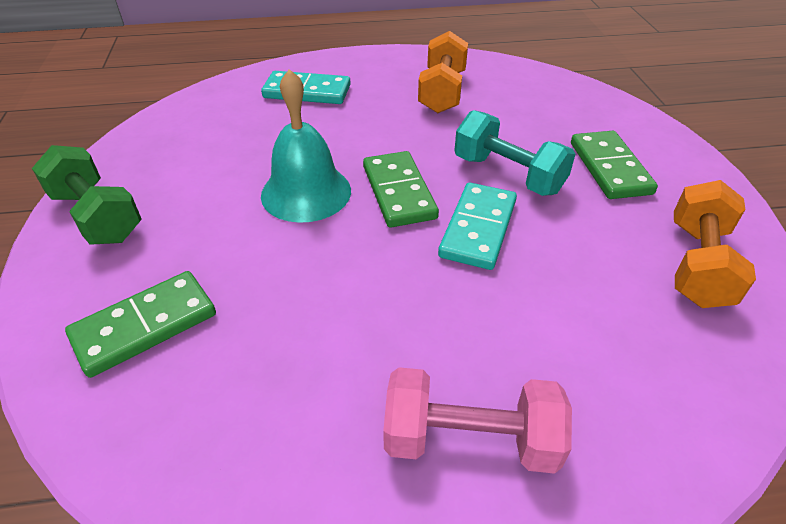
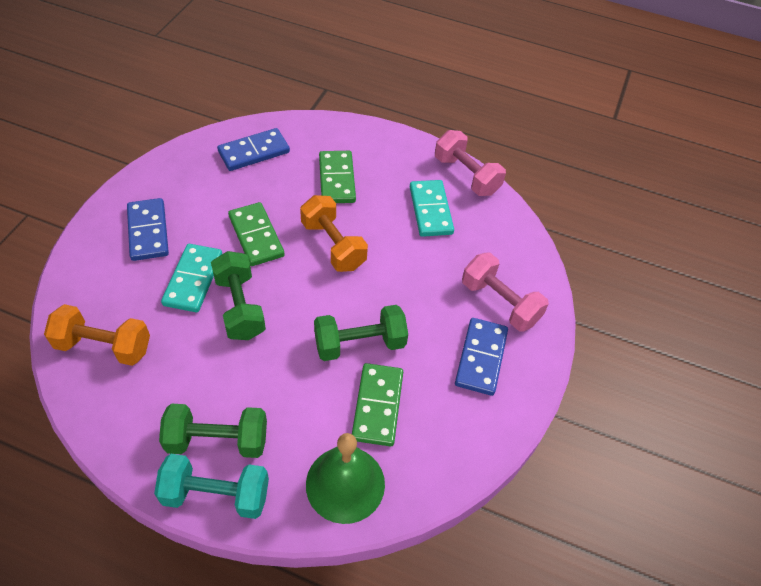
blue domino: 0 -> 3
green bell: 0 -> 1
green dumbbell: 1 -> 3
pink dumbbell: 1 -> 2
turquoise bell: 1 -> 0

